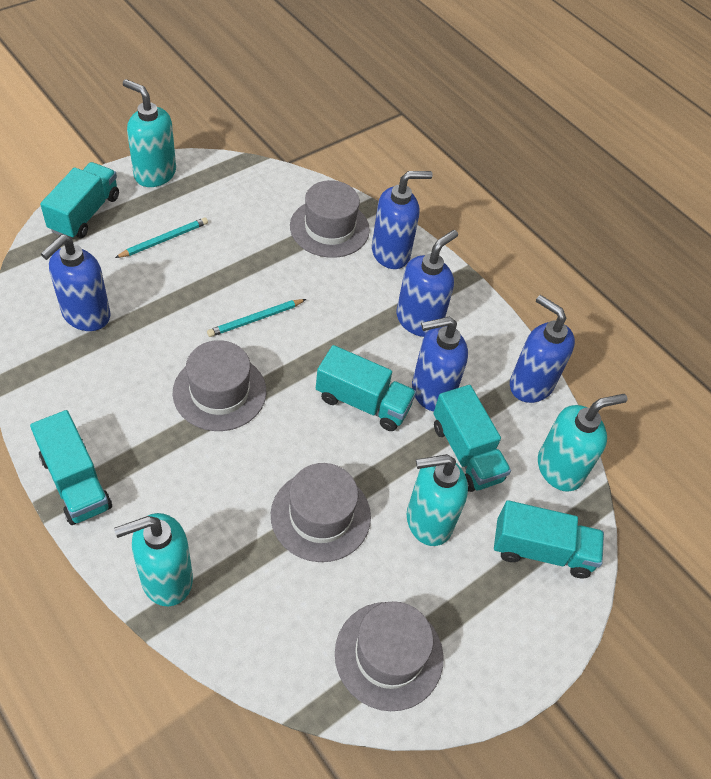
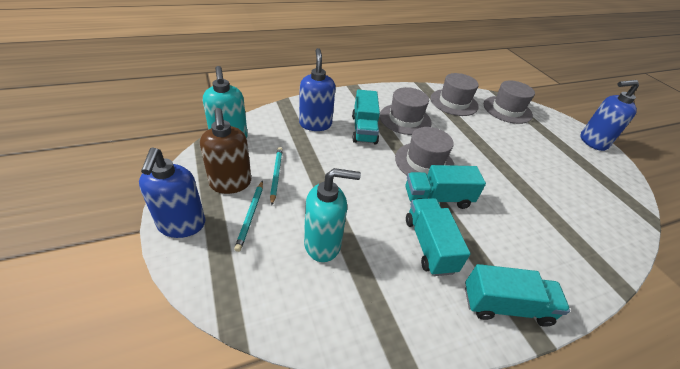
blue soap dispenser: 5 -> 3
brown soap dispenser: 0 -> 1
turquoise soap dispenser: 4 -> 2
turquoise truck: 5 -> 4

